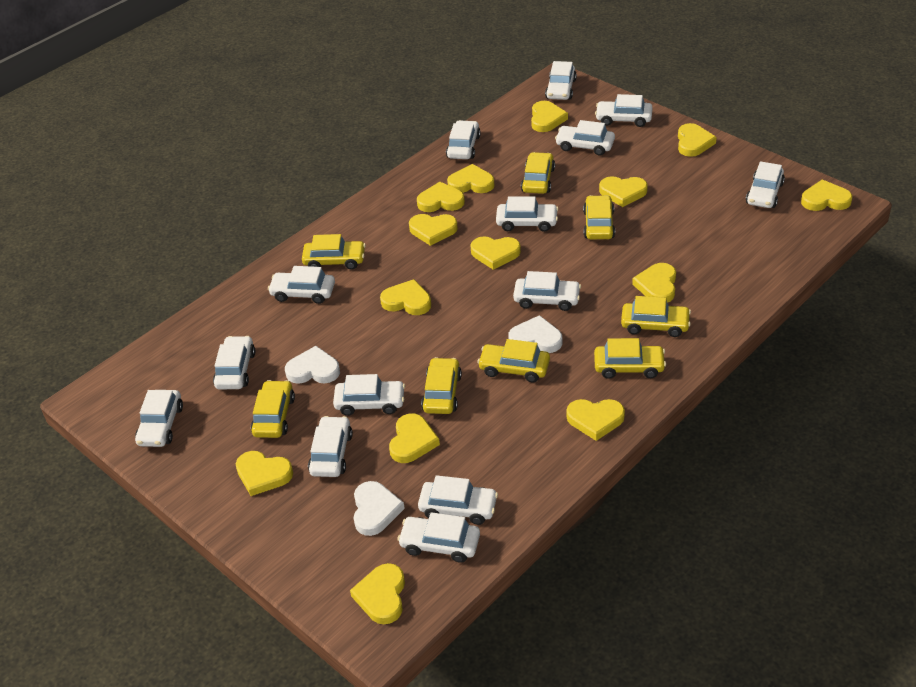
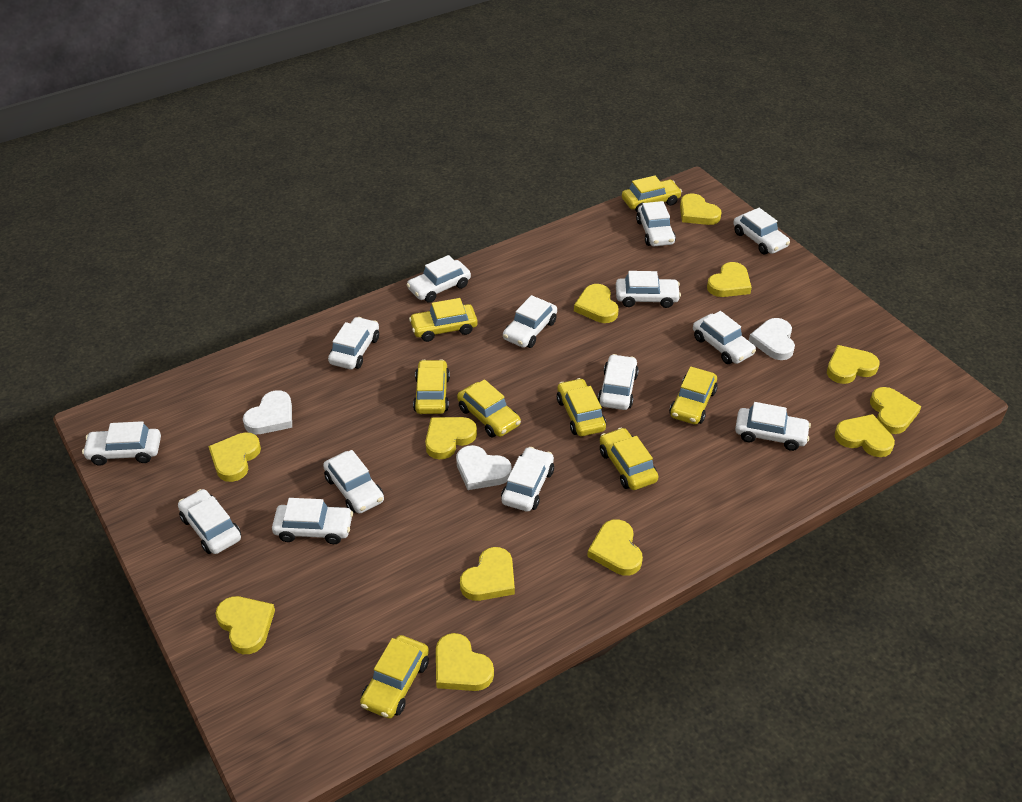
yellow heart: 14 -> 12

